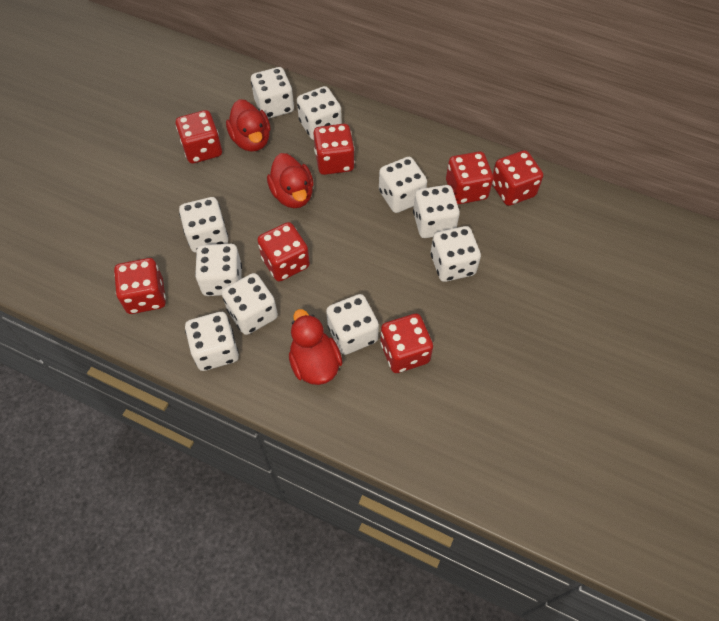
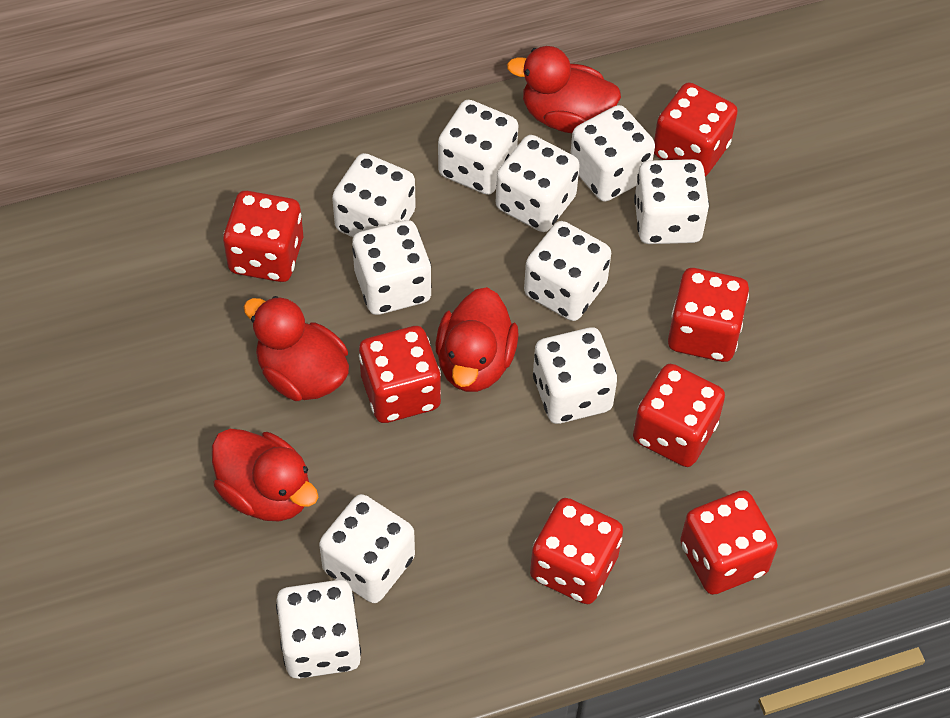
red duck: 3 -> 4

